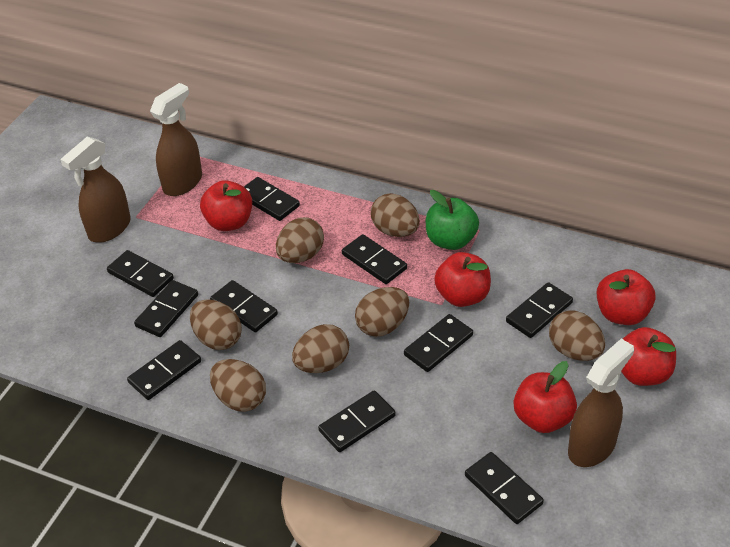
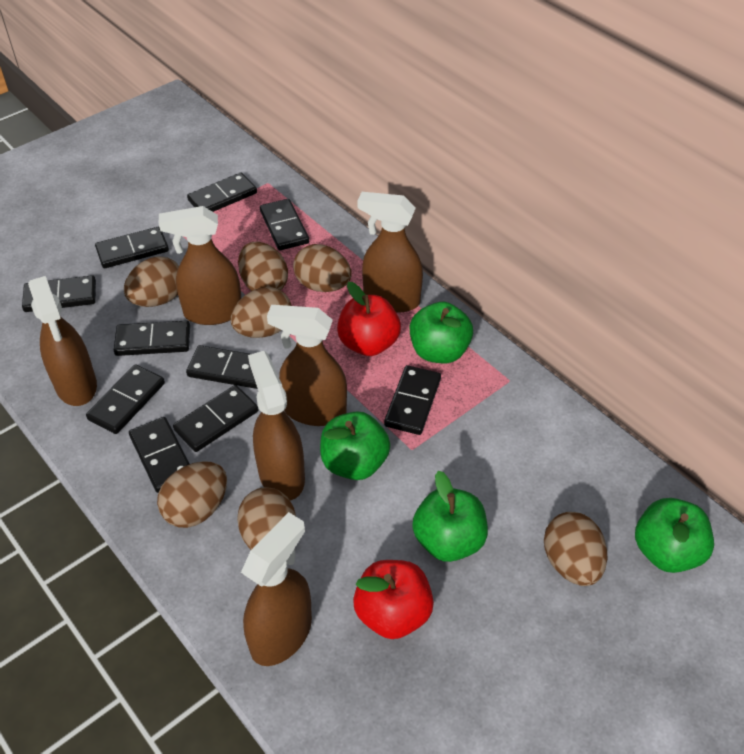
brown spray bottle: 3 -> 6
green apple: 1 -> 4
red apple: 5 -> 2

